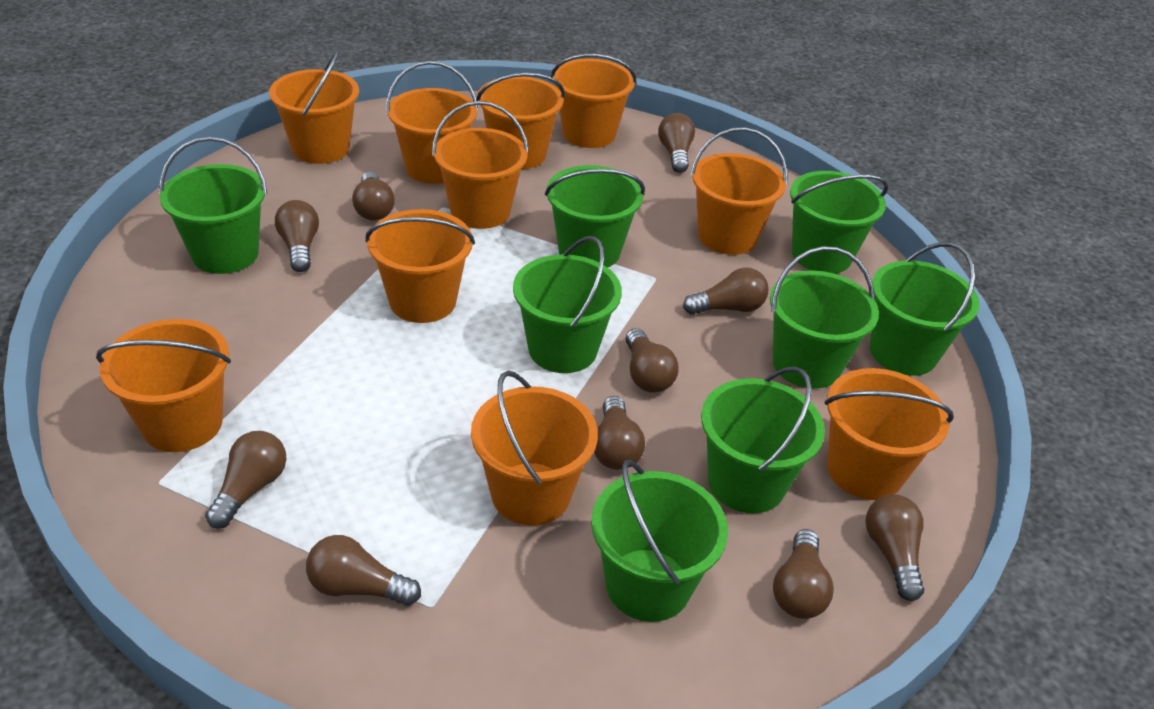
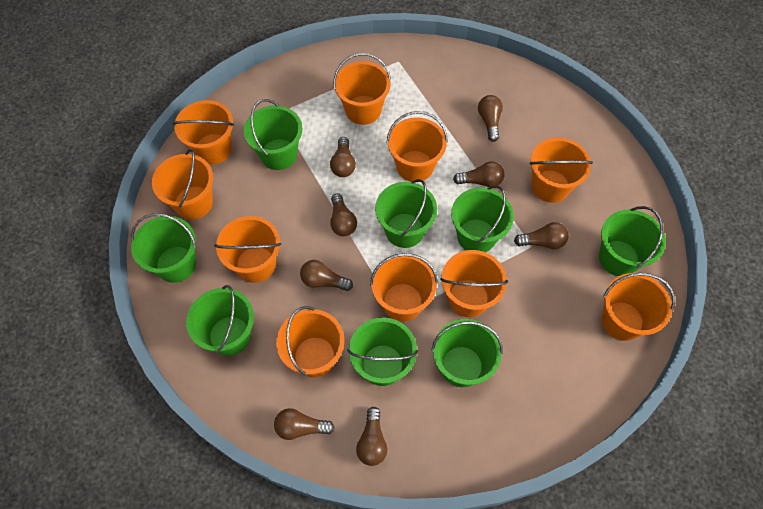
brown light bulb: 10 -> 8

